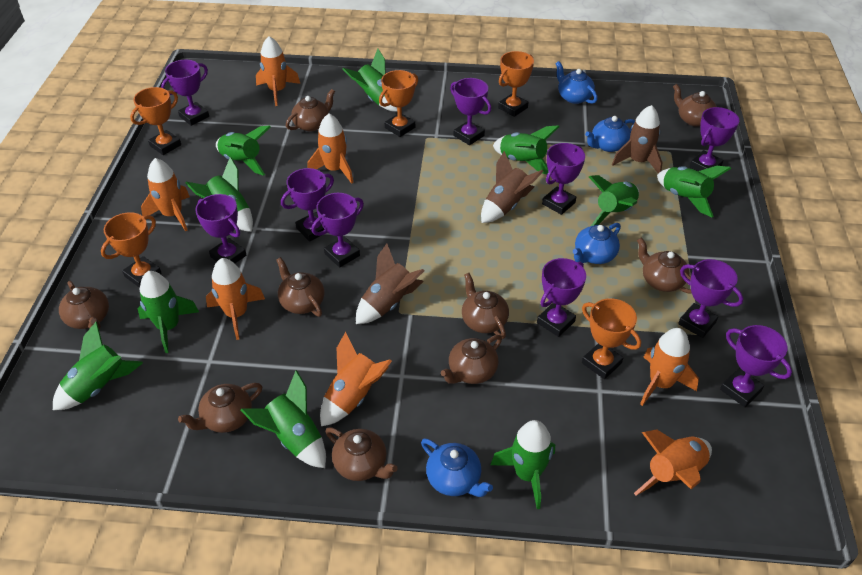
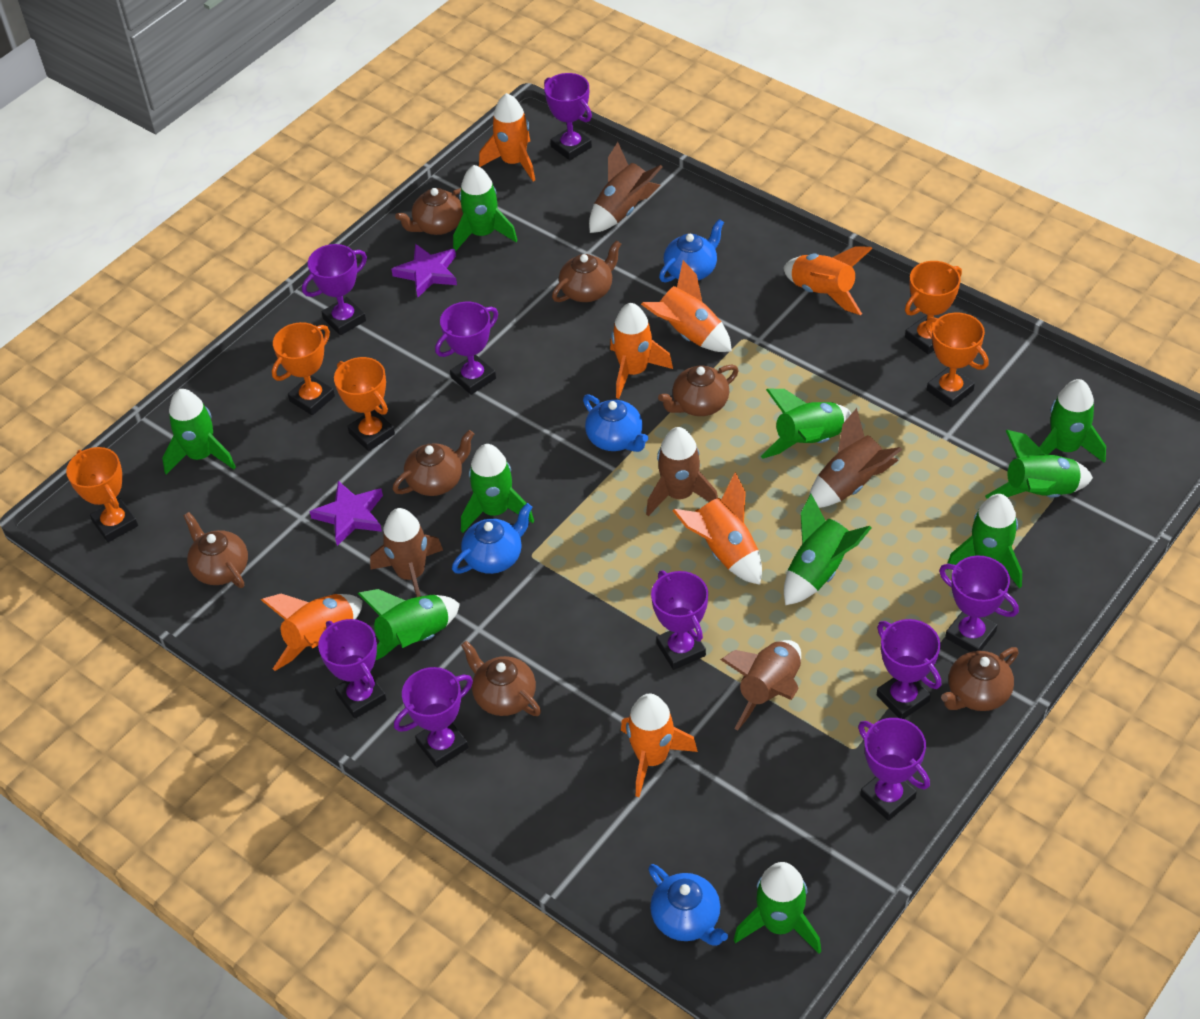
brown rocket: 3 -> 5
brown teapot: 9 -> 7
purple star: 0 -> 2
purple trophy: 10 -> 9

